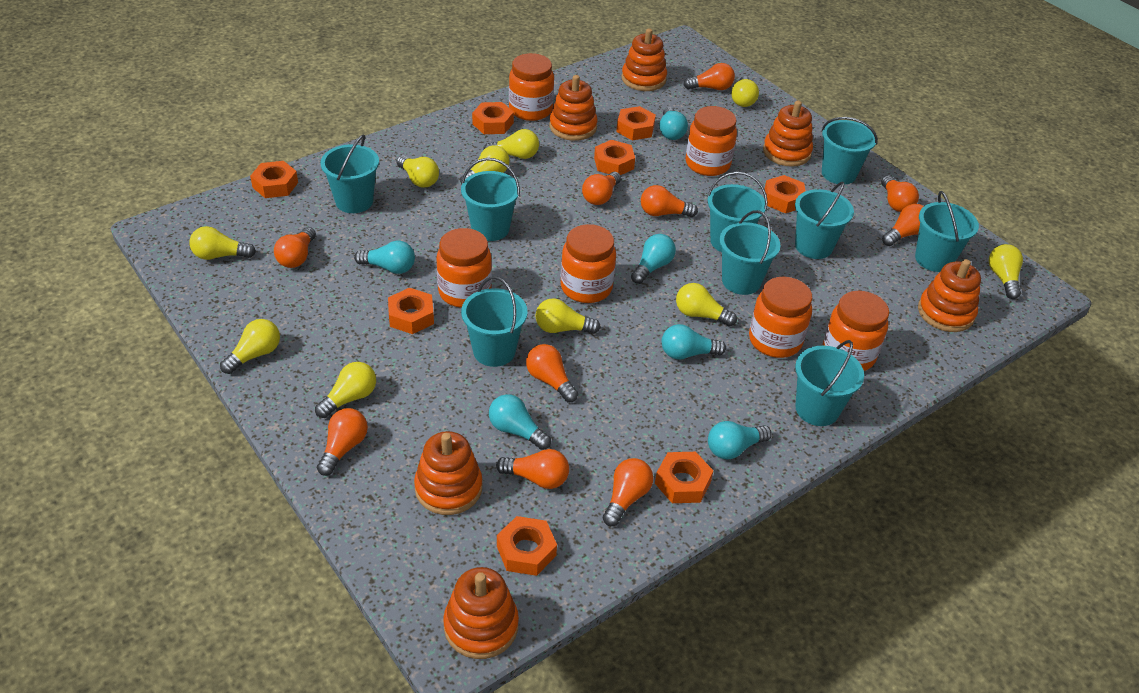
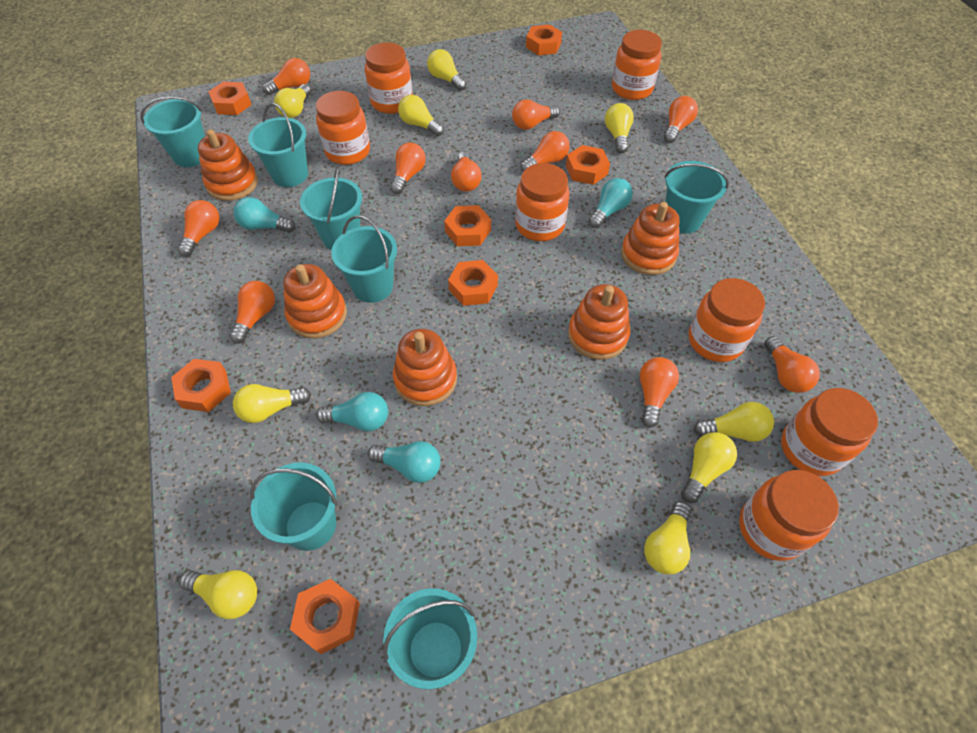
orange jar: 6 -> 7
orange nut: 8 -> 7
orange stacking toy: 6 -> 5
turquoise bucket: 9 -> 7
turquoise light bulb: 6 -> 4
yellow light bulb: 10 -> 9

